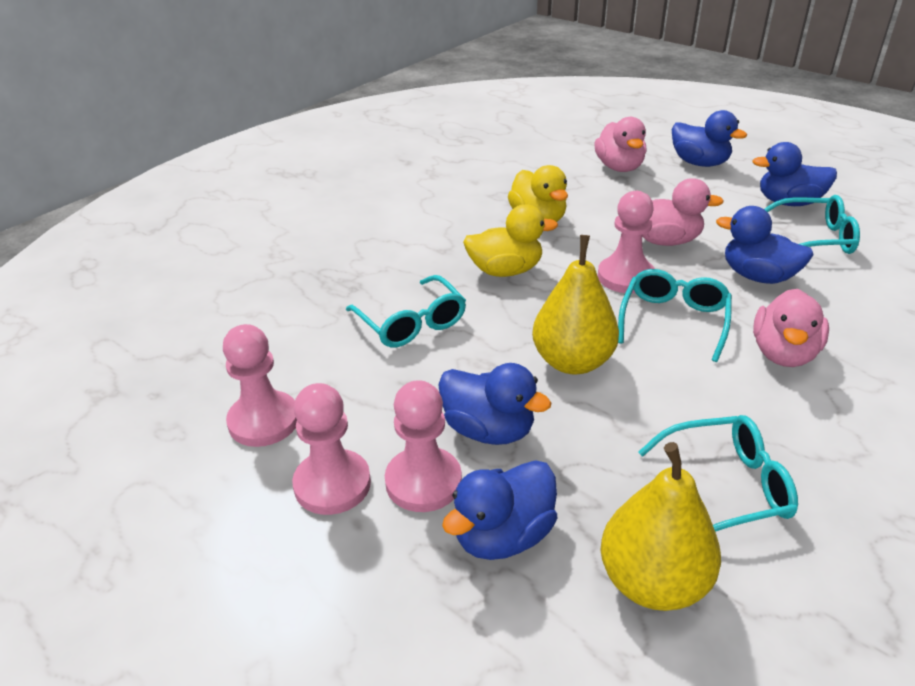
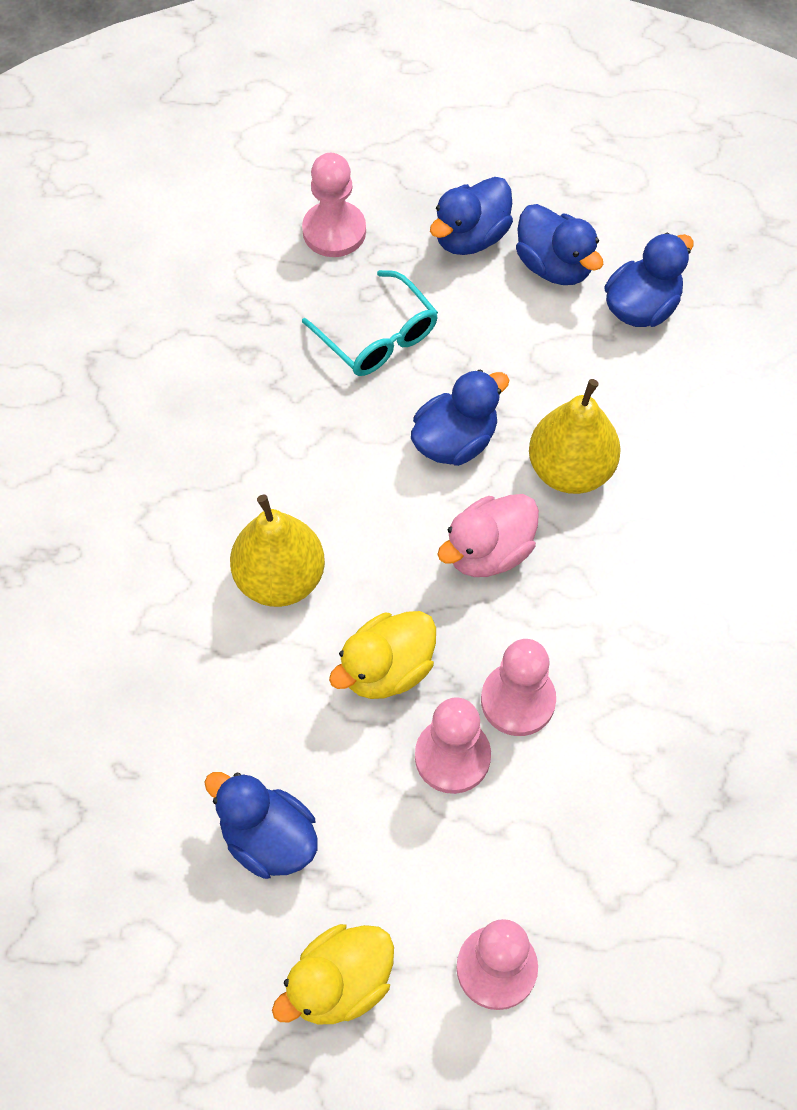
pink duck: 3 -> 1
turquoise glasses: 4 -> 1

